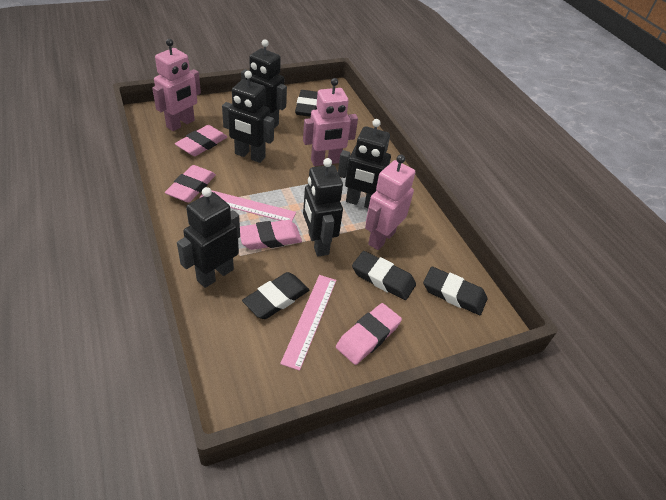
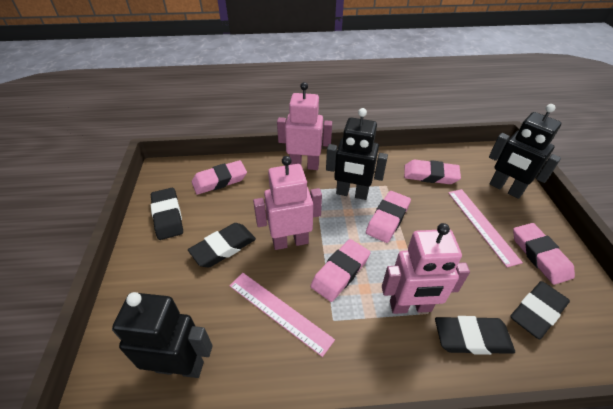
black robot: 5 -> 3
pink eraser: 4 -> 5

